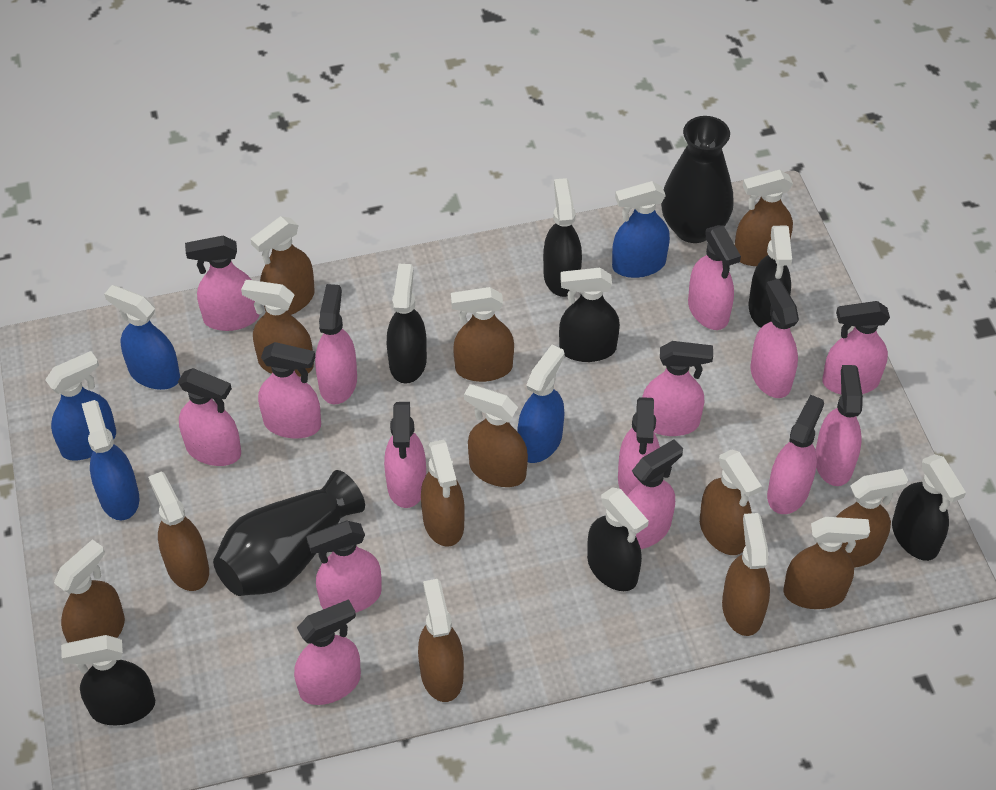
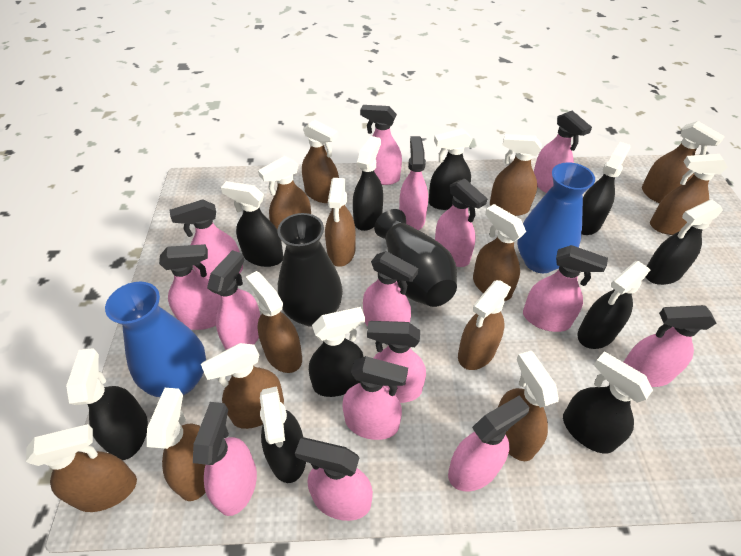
black spray bottle: 7 -> 10
blue spray bottle: 5 -> 0
blue vase: 0 -> 2

